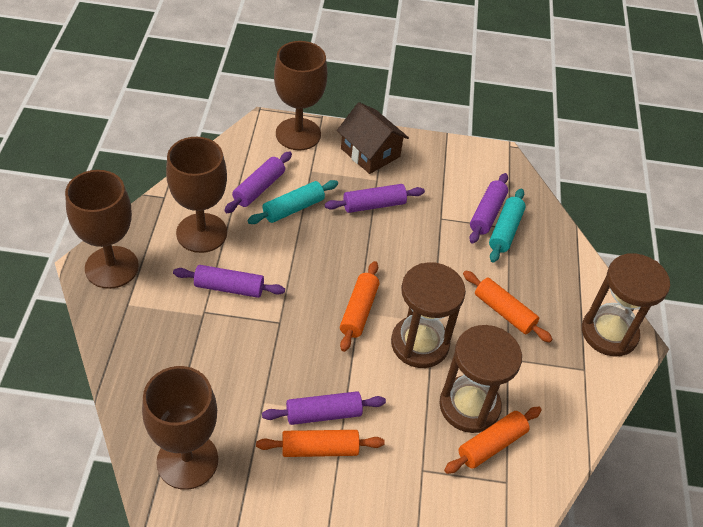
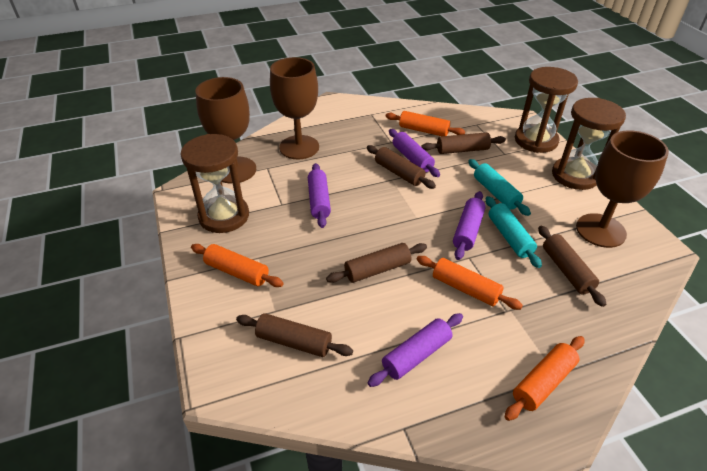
brown goblet: 4 -> 3
brown house: 1 -> 0
brown rolling pin: 0 -> 5
purple rolling pin: 5 -> 4

